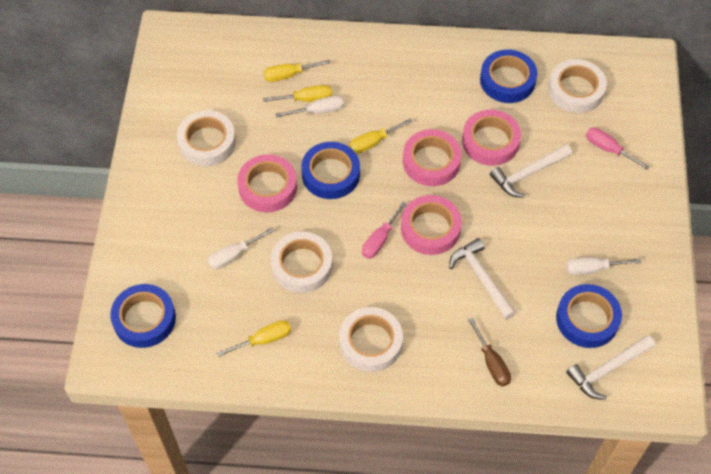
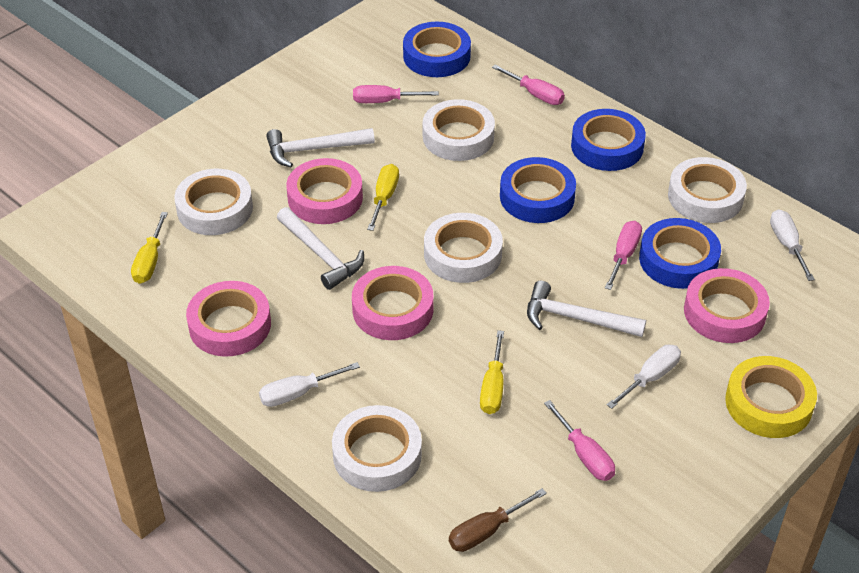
pink screwdriver: 2 -> 4
white tape: 4 -> 5
yellow screwdriver: 4 -> 3
yellow tape: 0 -> 1

